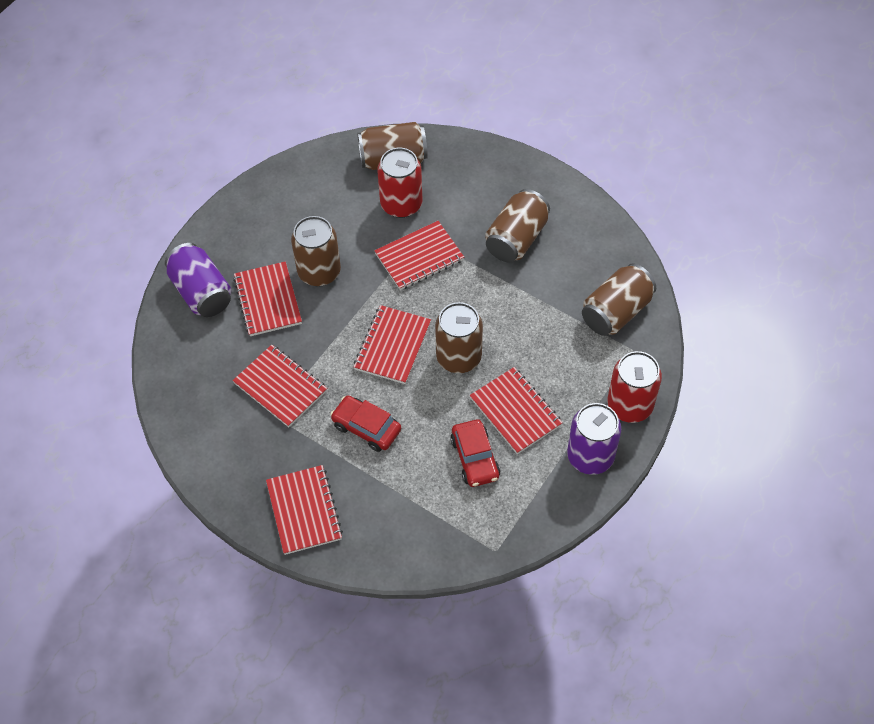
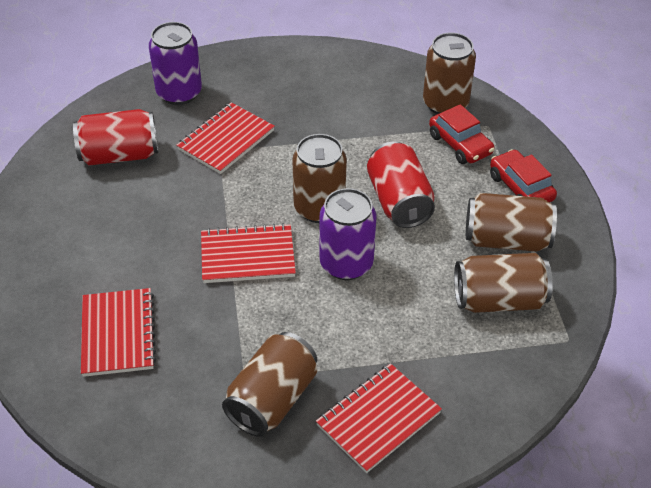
red notebook: 6 -> 4

